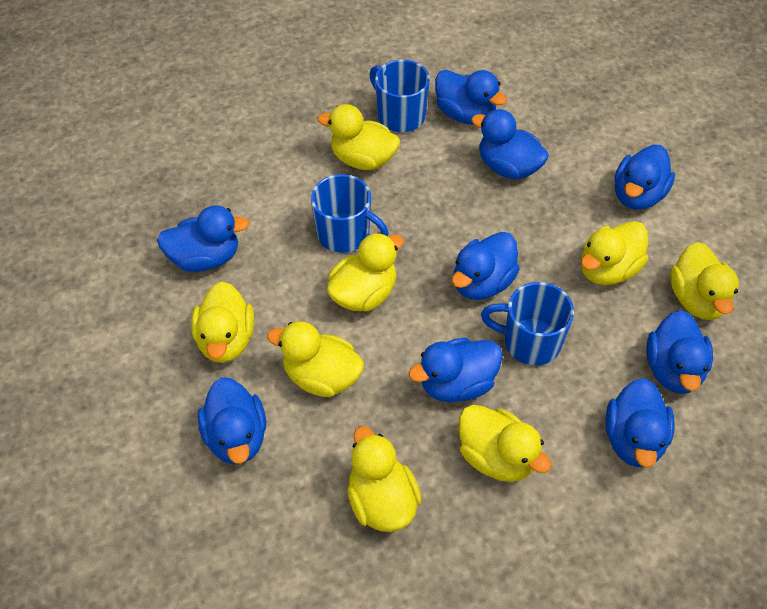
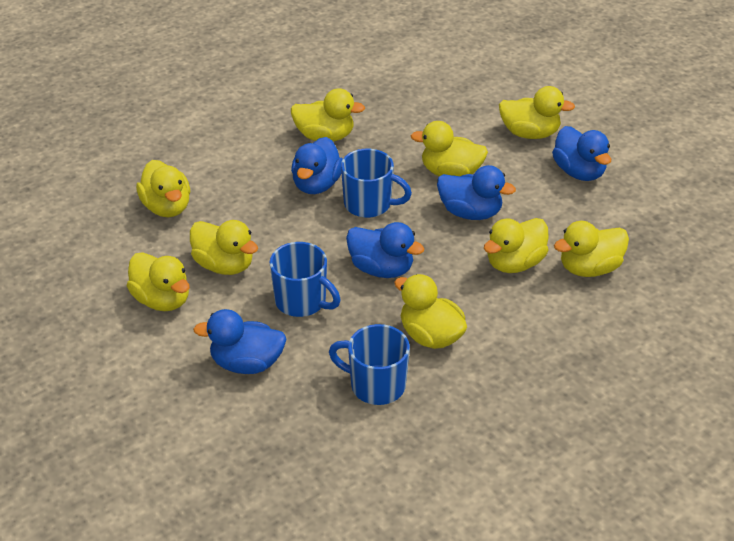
blue duck: 9 -> 5
yellow duck: 8 -> 9

